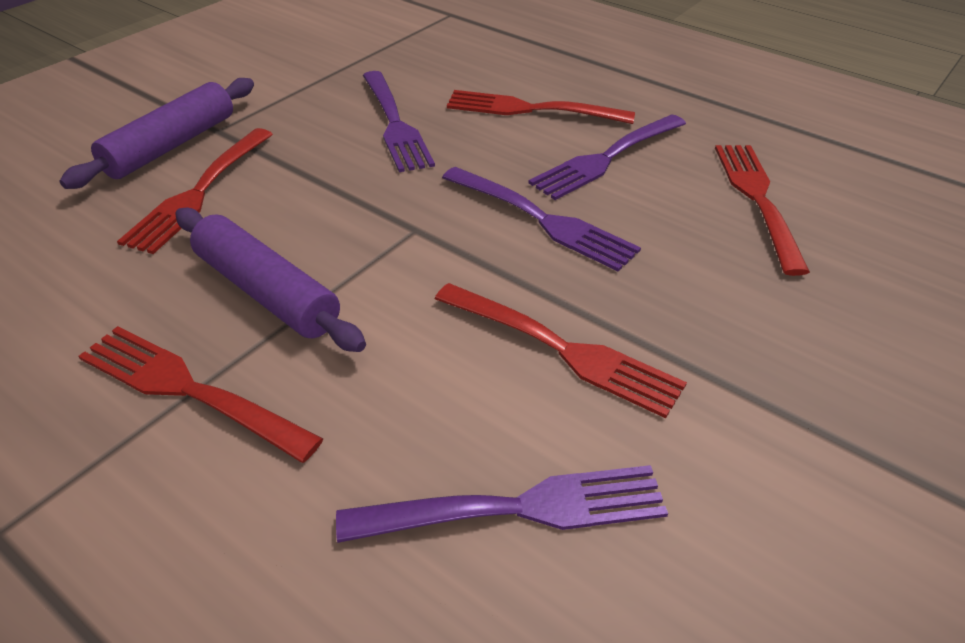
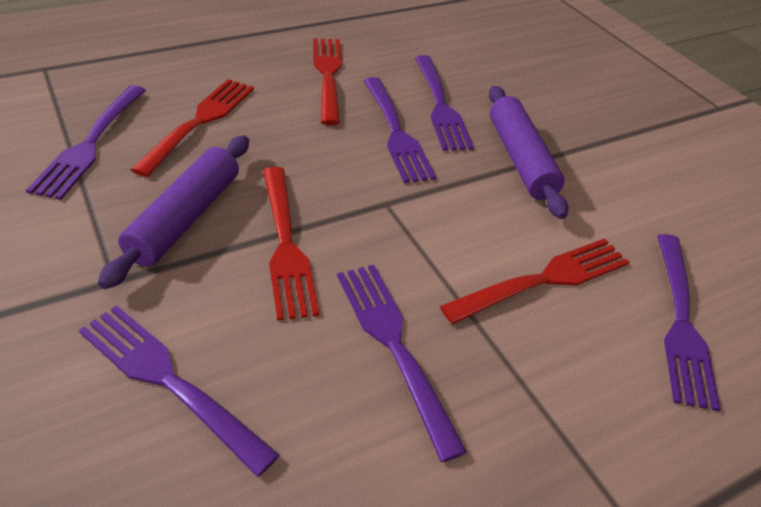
purple fork: 4 -> 6
red fork: 5 -> 4

